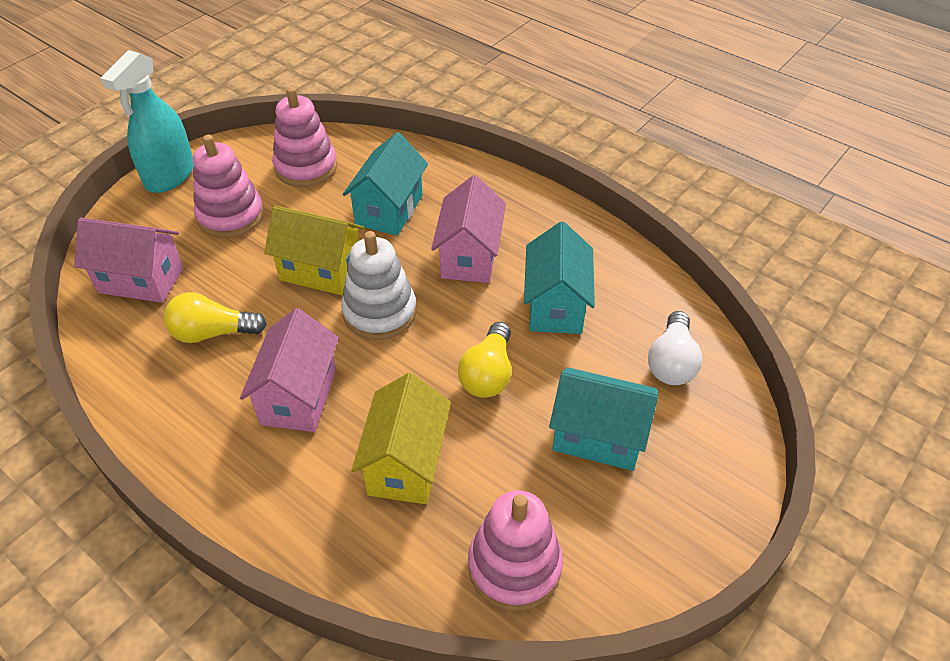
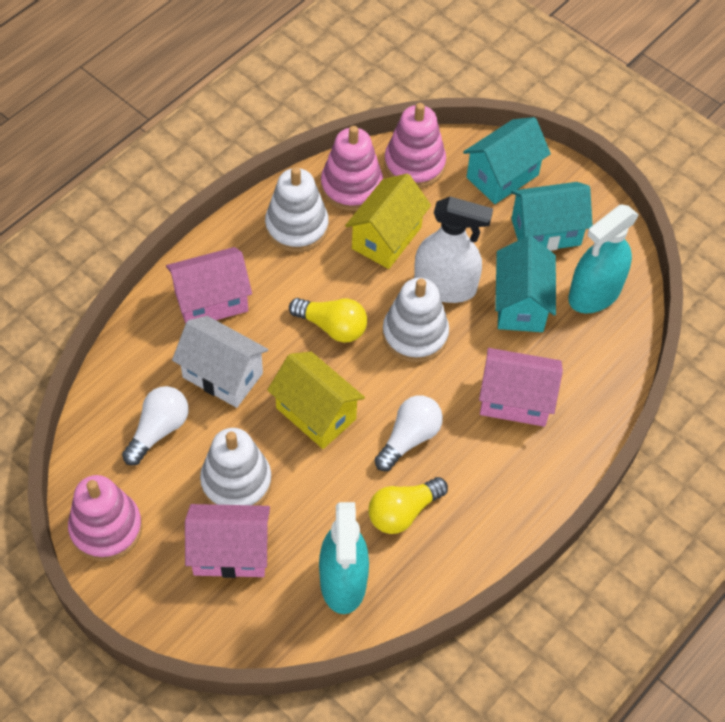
turquoise spray bottle: 1 -> 2
white house: 0 -> 1
white light bulb: 1 -> 2
white spray bottle: 0 -> 1
white stacking toy: 1 -> 3

